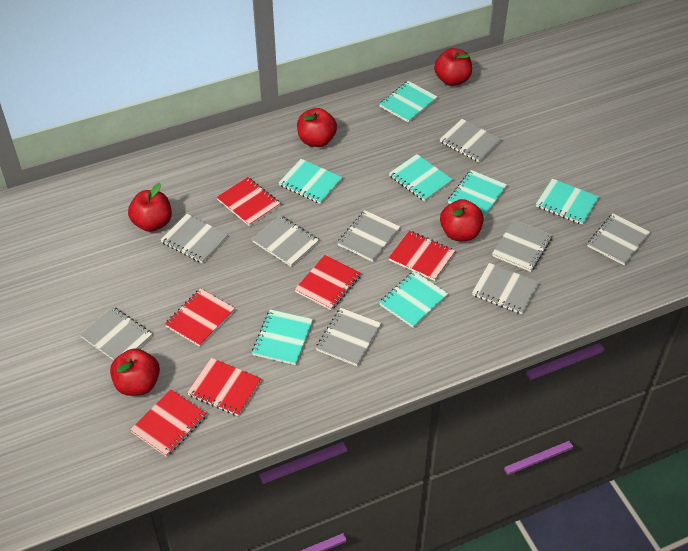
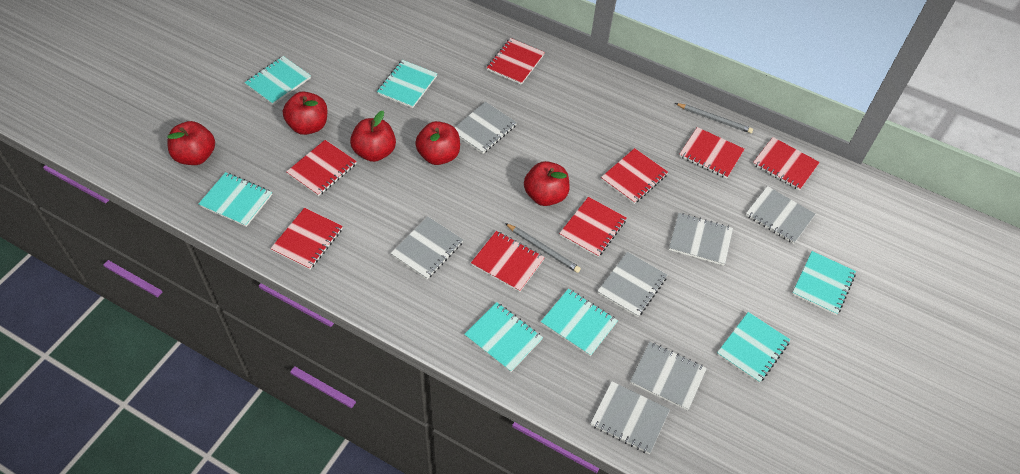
grey notebook: 9 -> 7
grey pencil: 0 -> 2
red notebook: 6 -> 8

